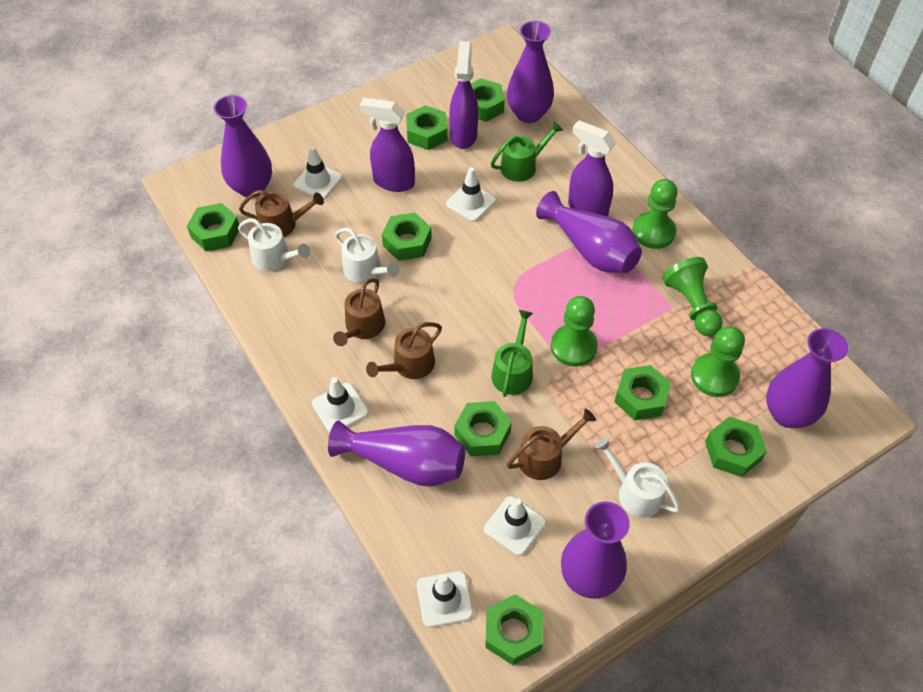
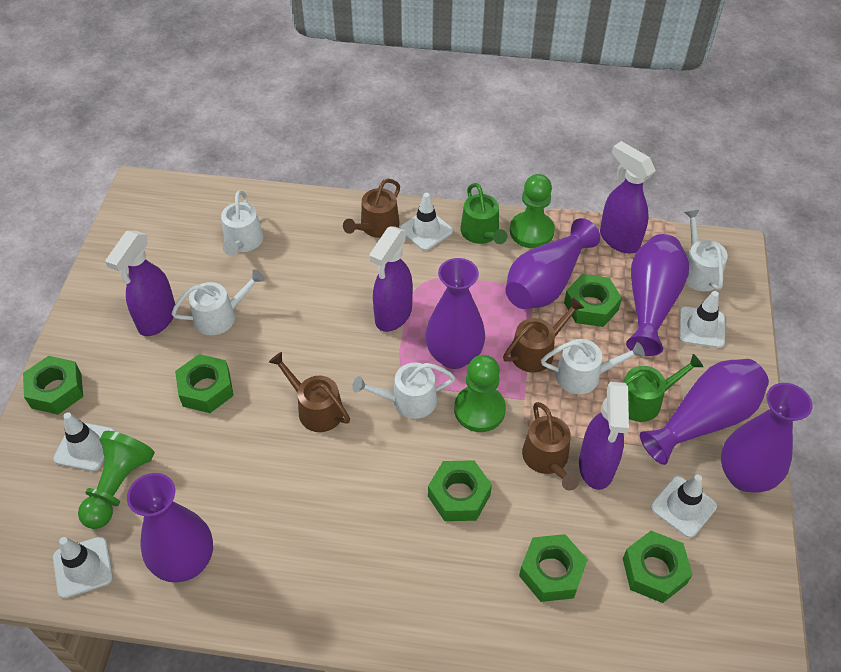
green nut: 8 -> 6
green pawn: 4 -> 3
purple spray bottle: 3 -> 4
white watering can: 3 -> 5

